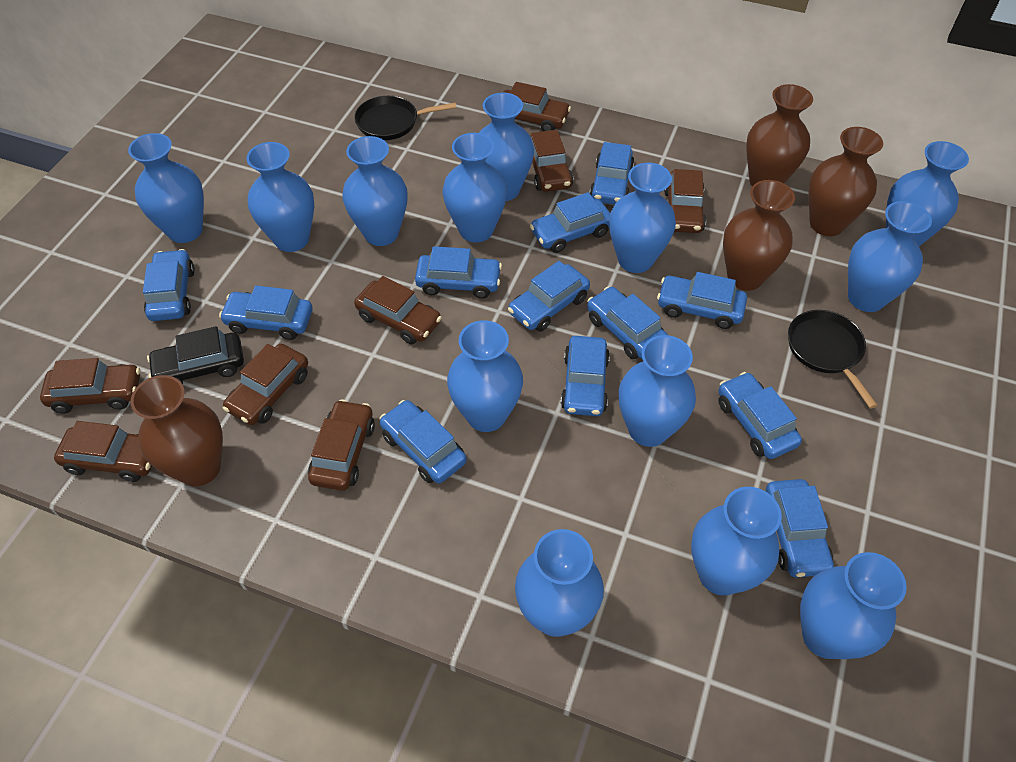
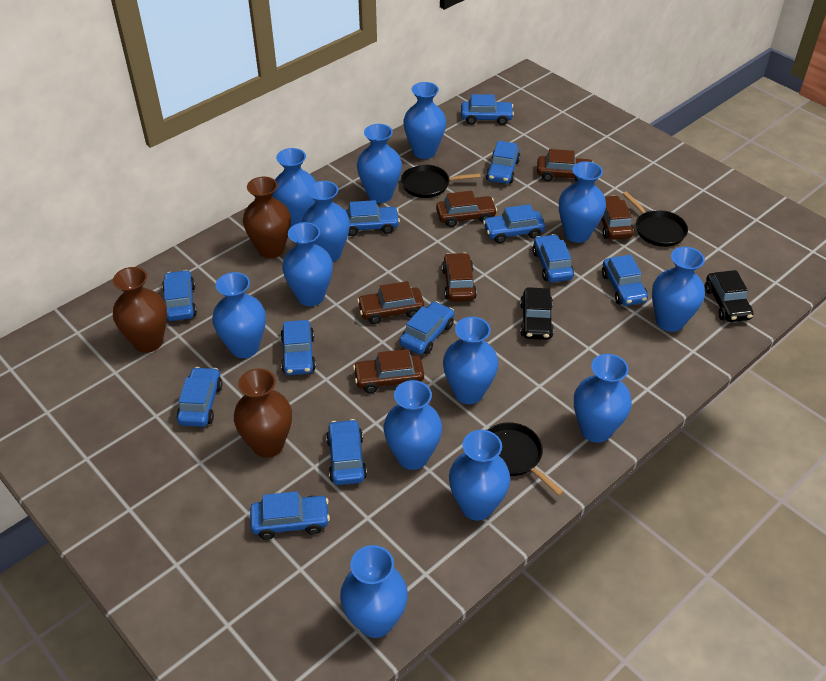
black car: 1 -> 2
black pan: 2 -> 3
brown car: 8 -> 6
brown vase: 4 -> 3

